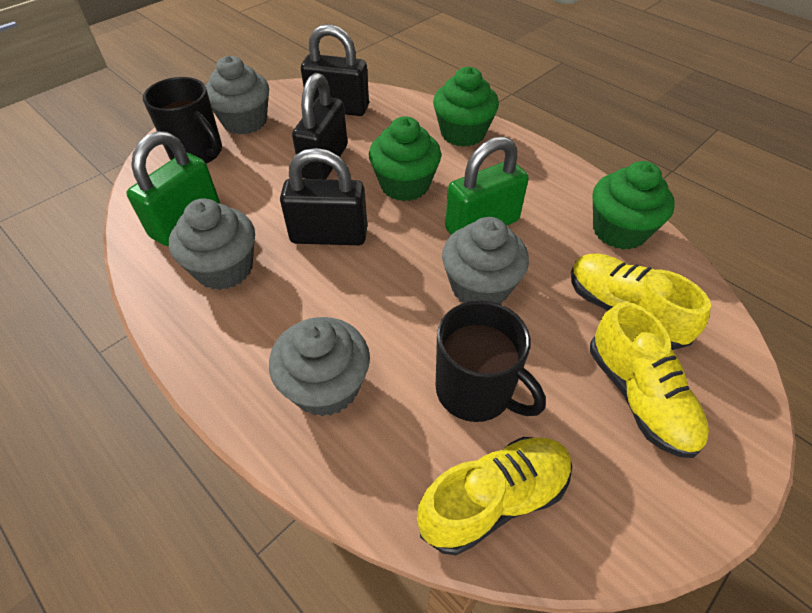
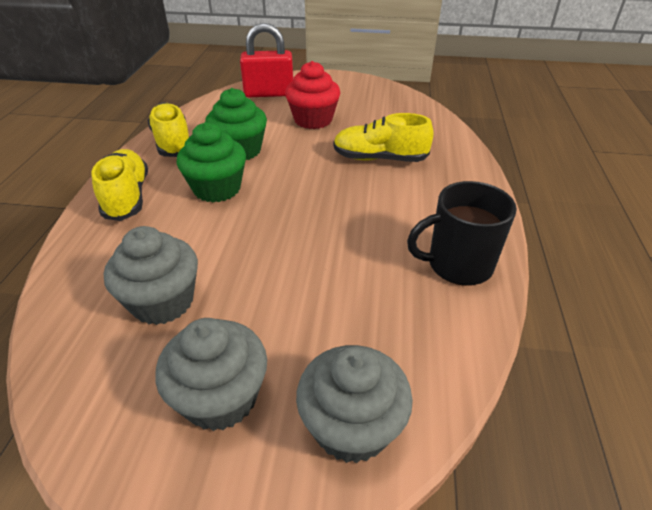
black mug: 2 -> 1
black padlock: 3 -> 0
green cupcake: 3 -> 2
green padlock: 2 -> 0
grey cupcake: 4 -> 3
red cupcake: 0 -> 1
red padlock: 0 -> 1

